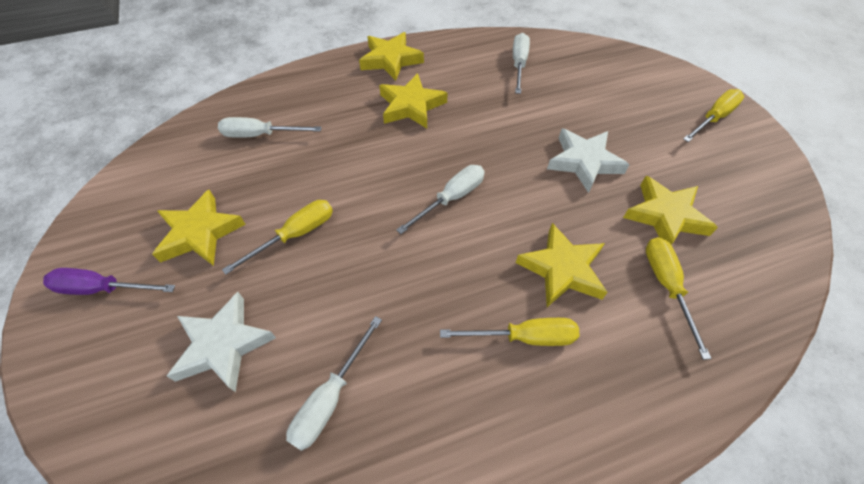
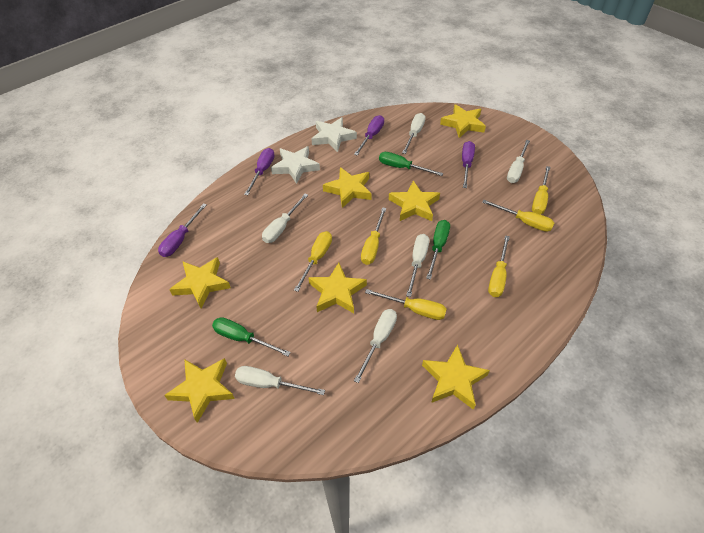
green screwdriver: 0 -> 3
purple screwdriver: 1 -> 4
white screwdriver: 4 -> 6
yellow screwdriver: 4 -> 6
yellow star: 5 -> 7

